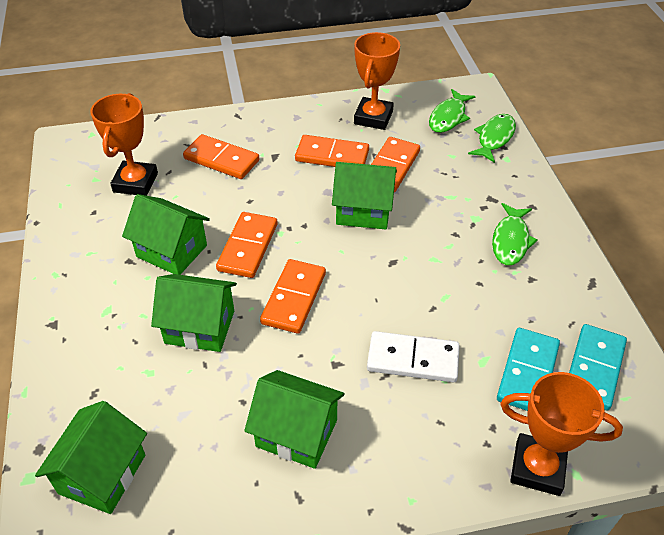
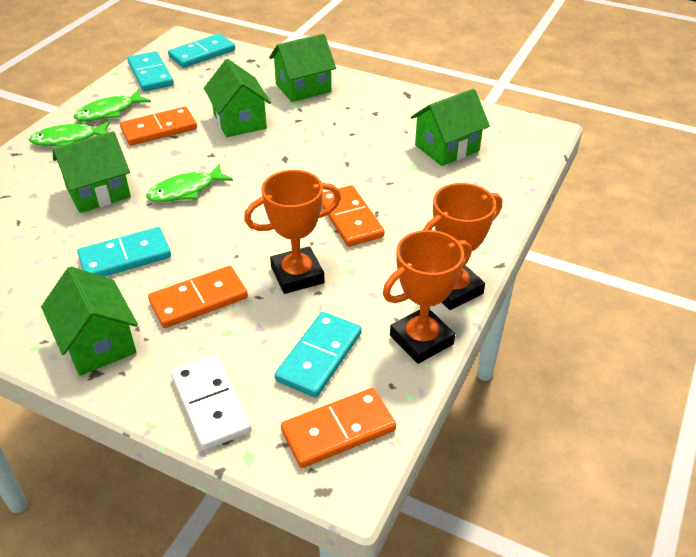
orange domino: 5 -> 4
turquoise domino: 2 -> 4

